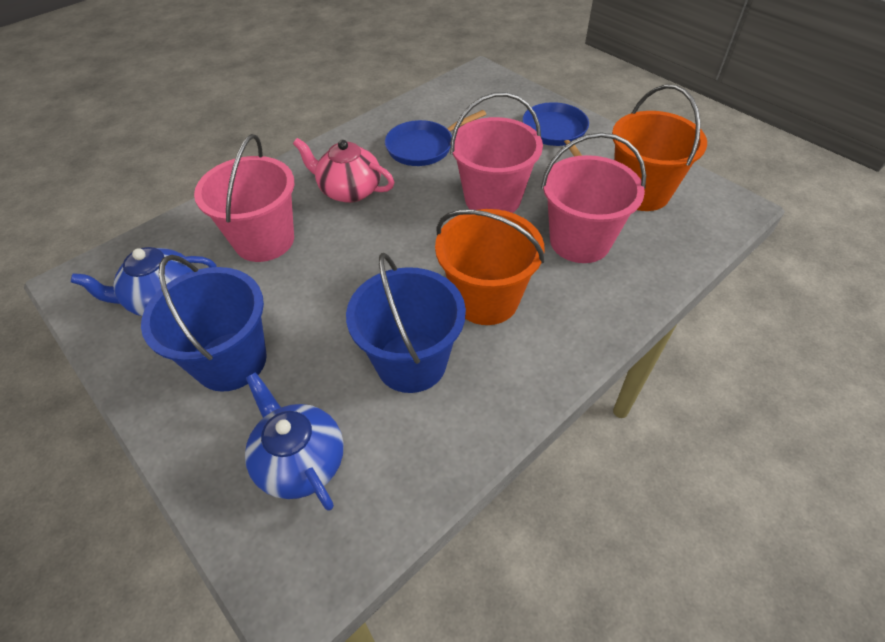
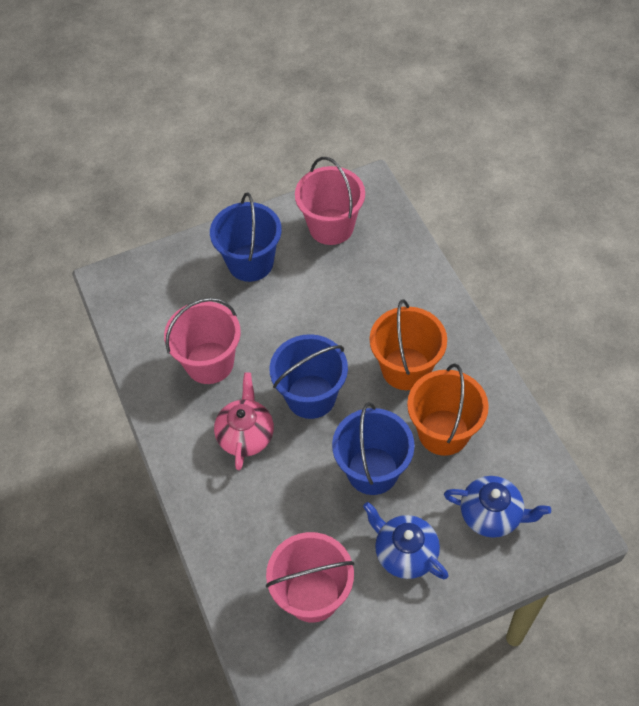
blue bucket: 2 -> 3
blue pan: 2 -> 0

